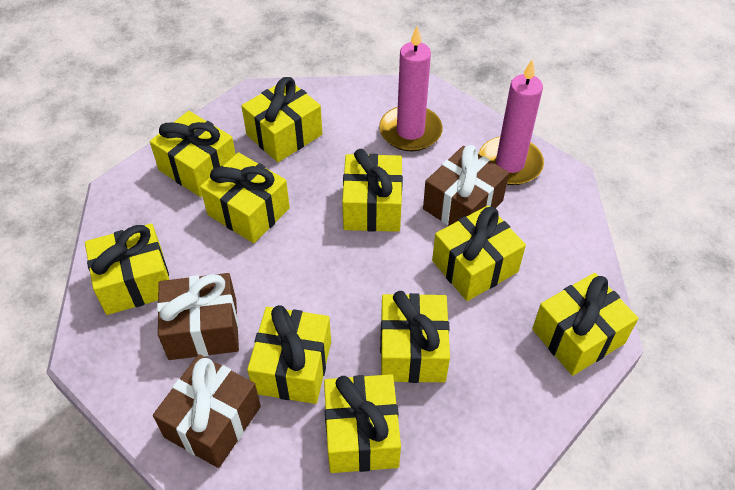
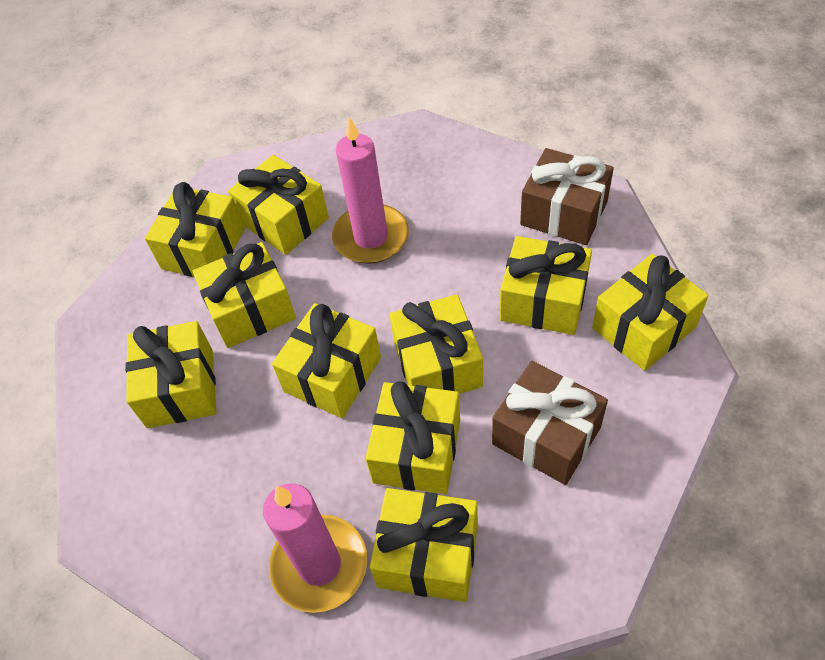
brown gift: 3 -> 2

